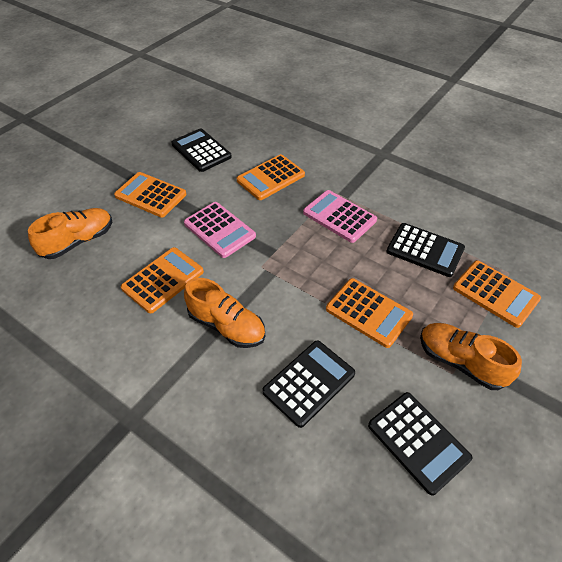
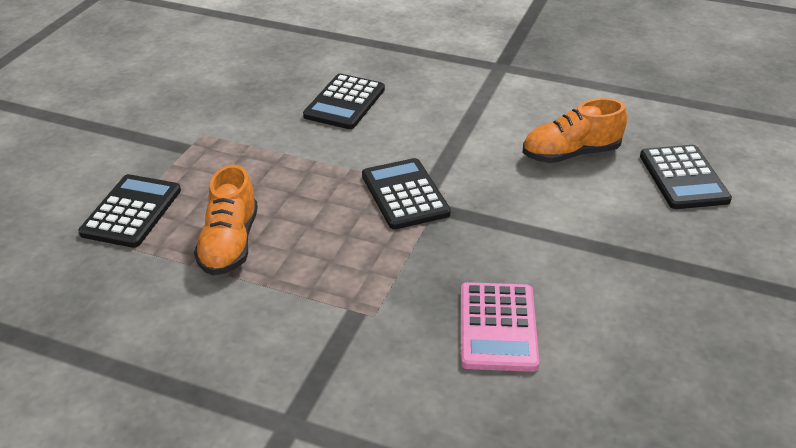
orange calculator: 5 -> 0
orange shoe: 3 -> 2
pink calculator: 2 -> 1

